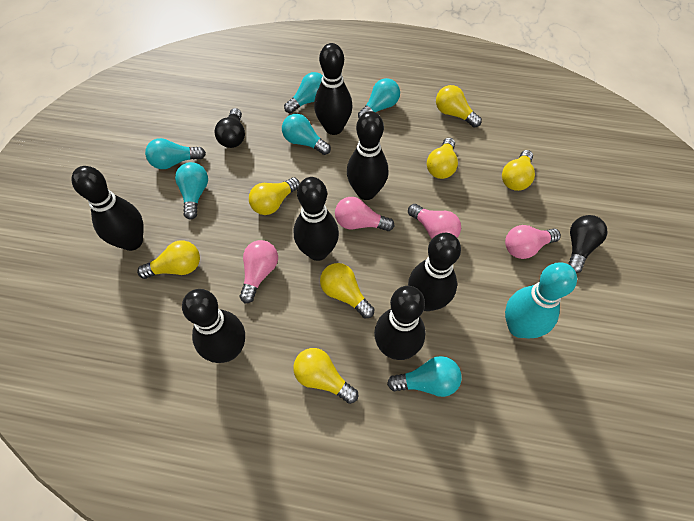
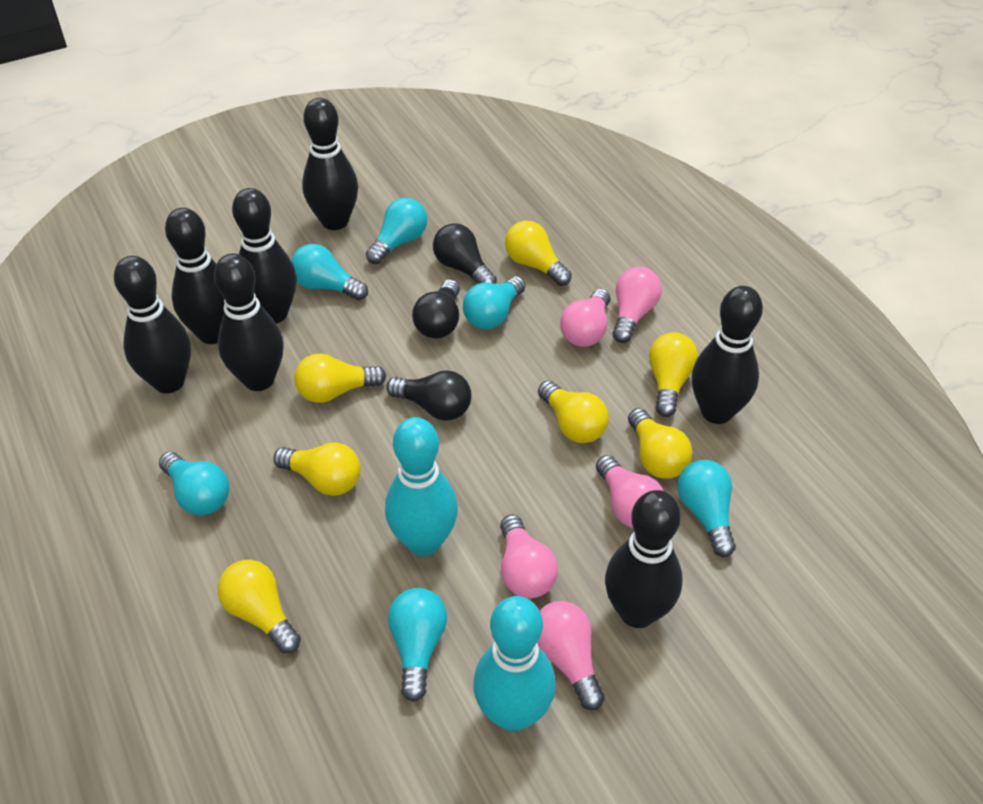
black light bulb: 2 -> 3
pink light bulb: 4 -> 5
turquoise bowling pin: 1 -> 2

